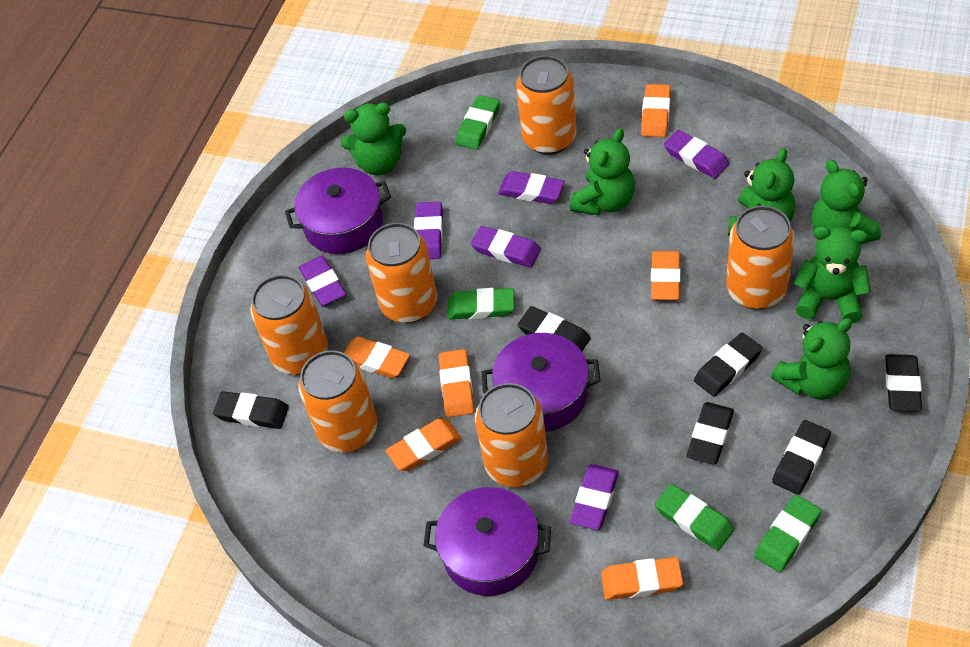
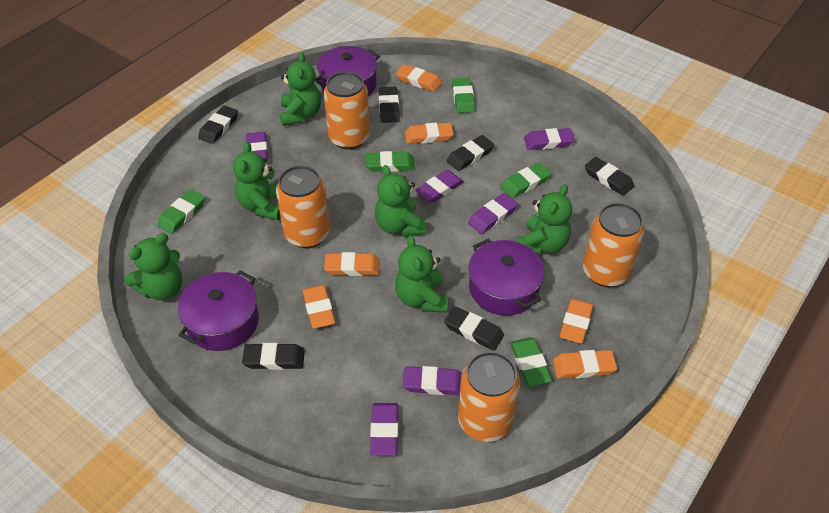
green eraser: 4 -> 5
orange can: 6 -> 4

